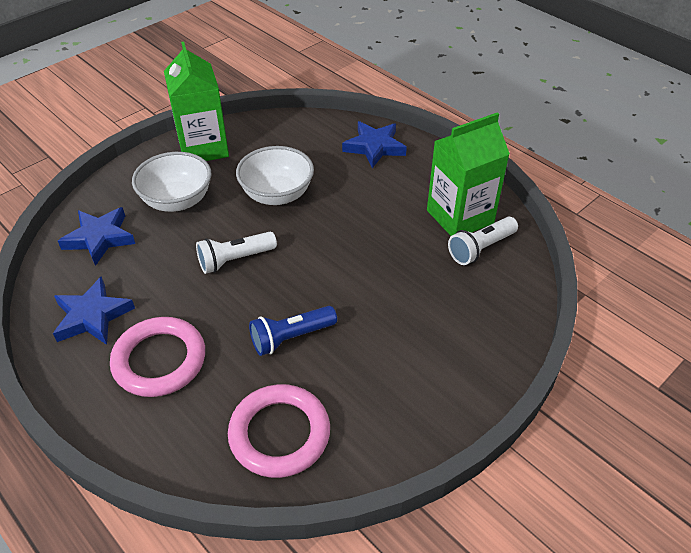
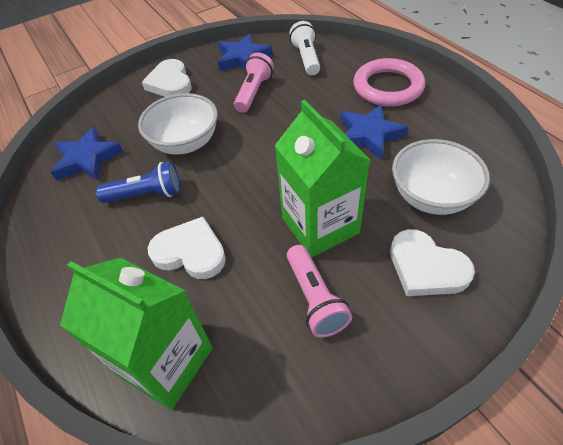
pink flashlight: 0 -> 2
pink ring: 2 -> 1
white flashlight: 2 -> 1
white heart: 0 -> 3

